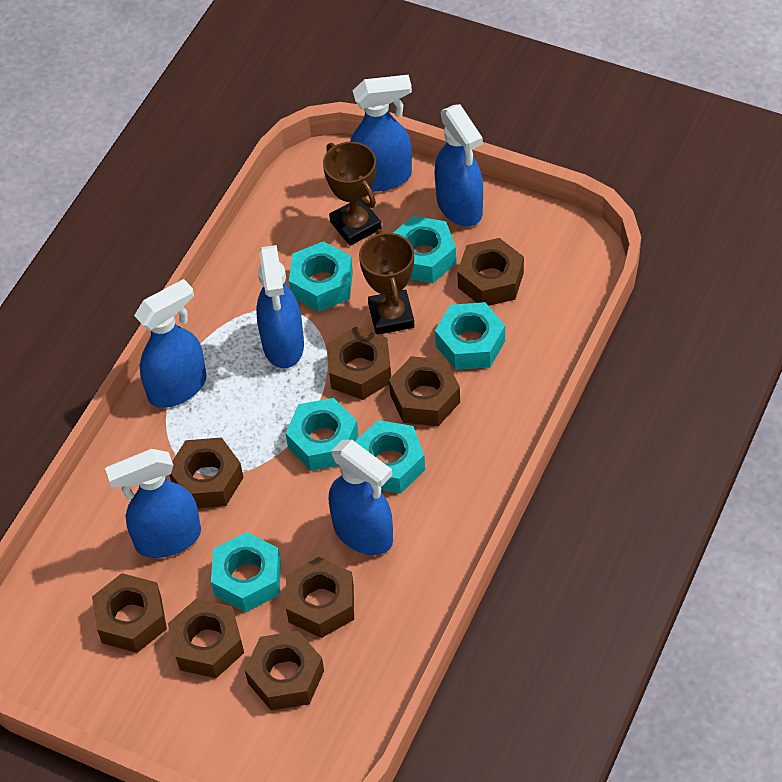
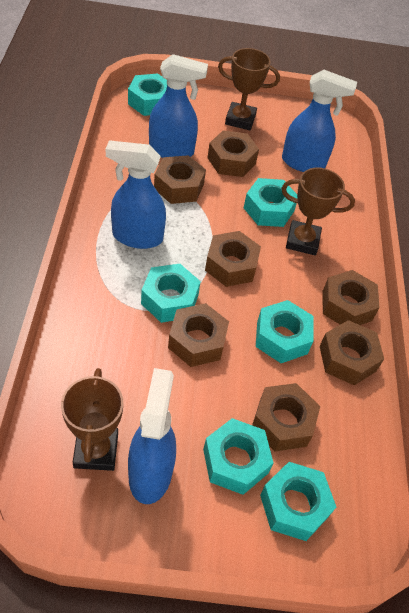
blue spray bottle: 6 -> 4
brown nut: 8 -> 7
brown trophy: 2 -> 3

